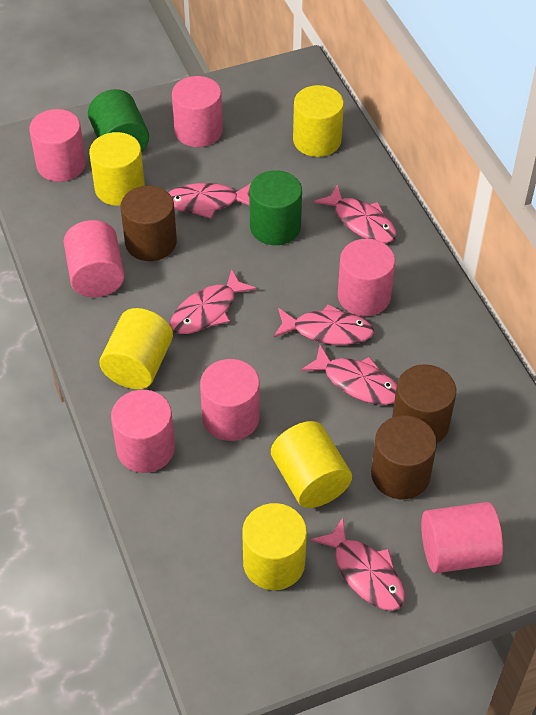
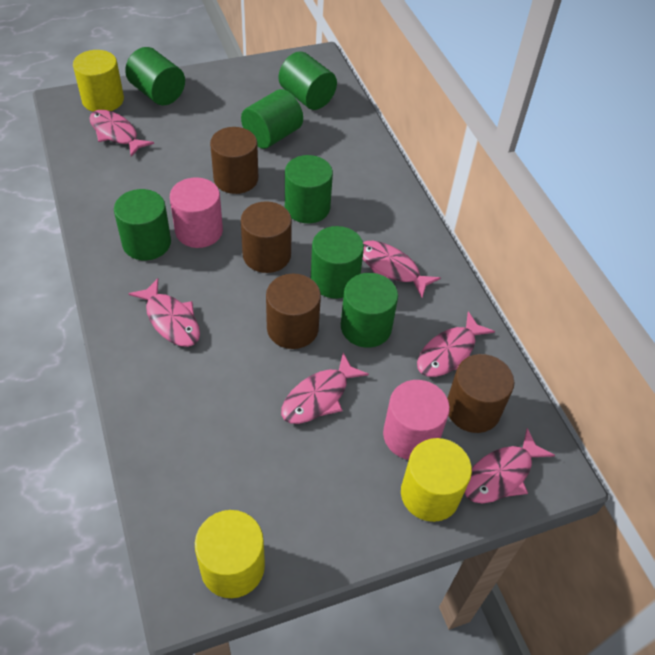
brown cylinder: 3 -> 4
green cylinder: 2 -> 7
pink cylinder: 7 -> 2
yellow cylinder: 5 -> 3

